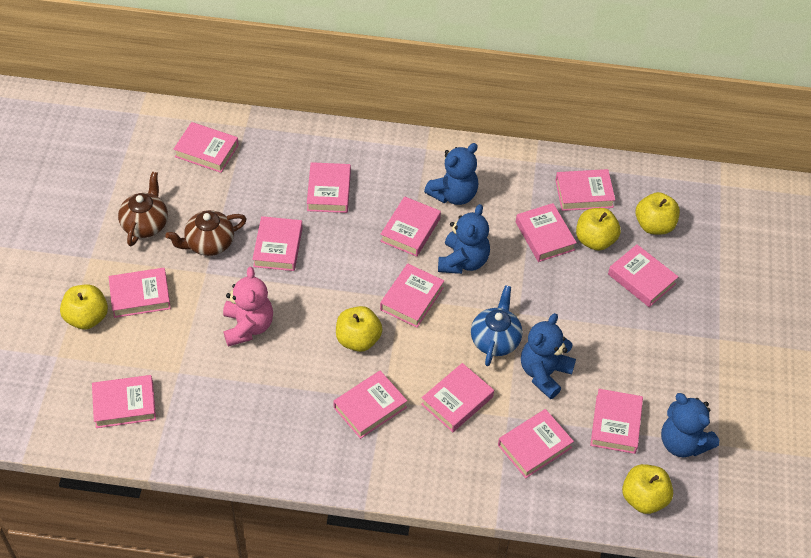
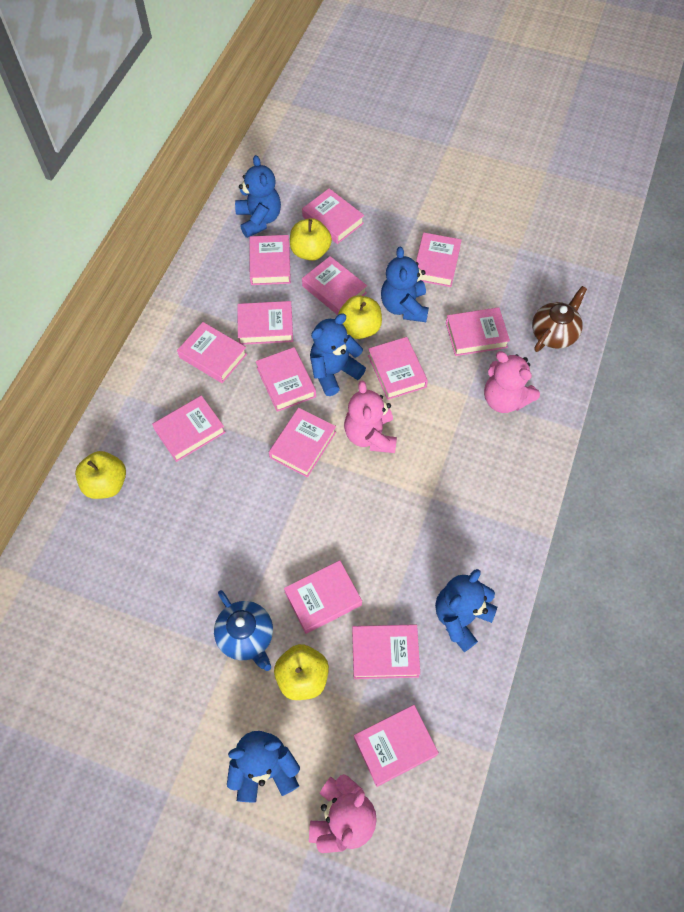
blue teddy bear: 4 -> 5
brown teapot: 2 -> 1
pink teddy bear: 1 -> 3
yellow apple: 5 -> 4

